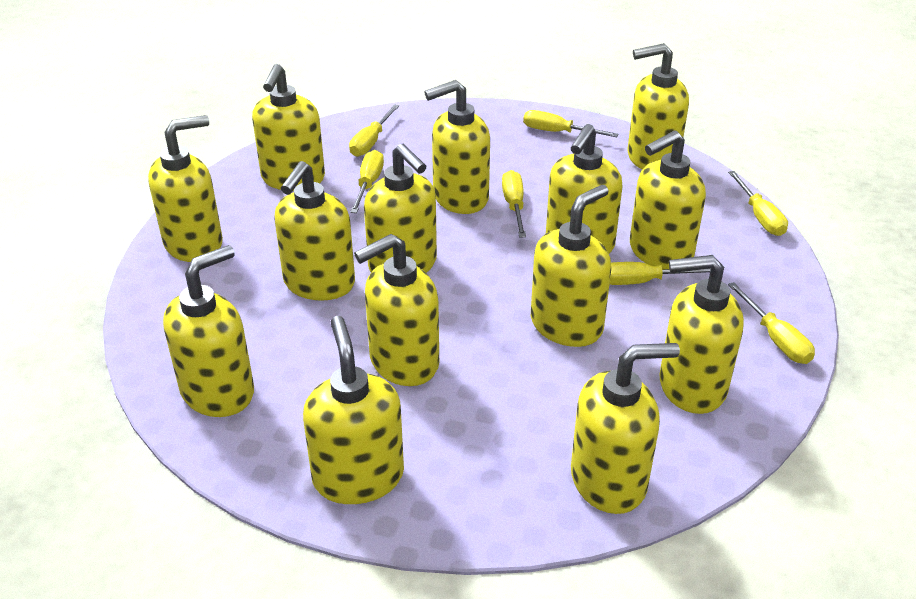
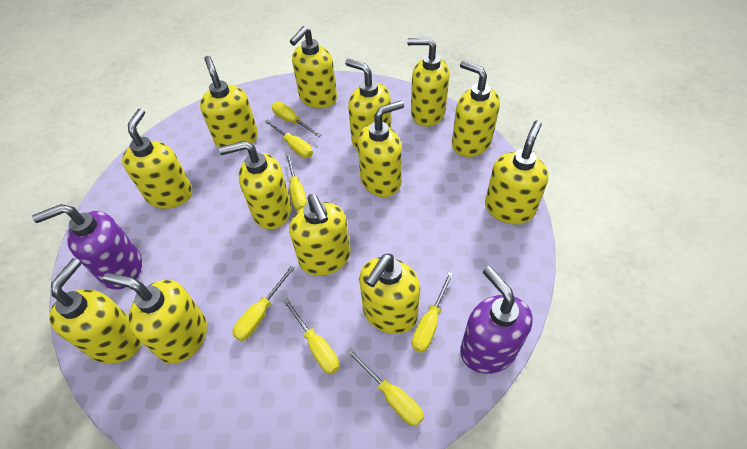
purple soap dispenser: 0 -> 2
yellow soap dispenser: 14 -> 13

